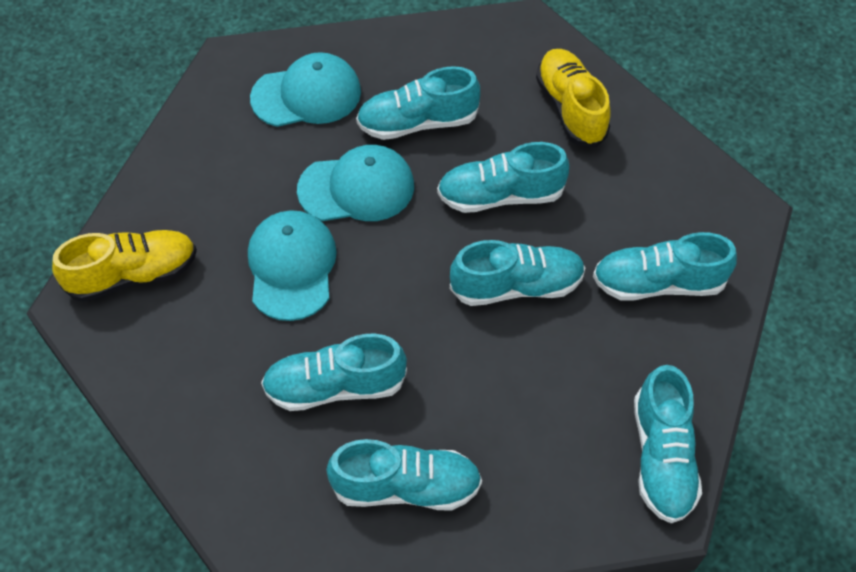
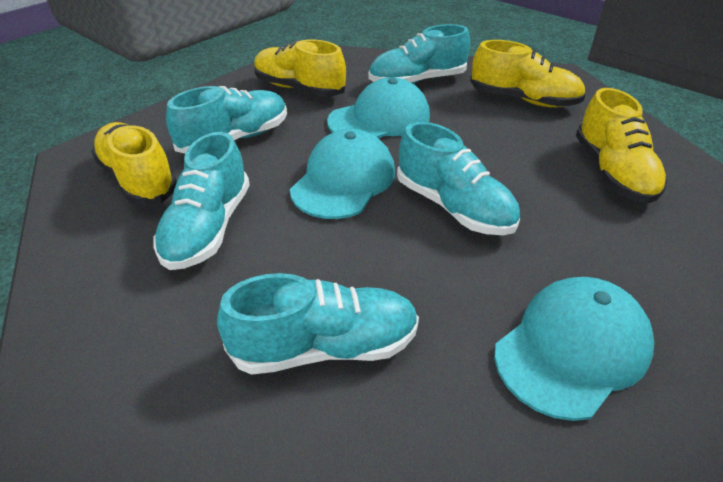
turquoise shoe: 7 -> 5
yellow shoe: 2 -> 4

